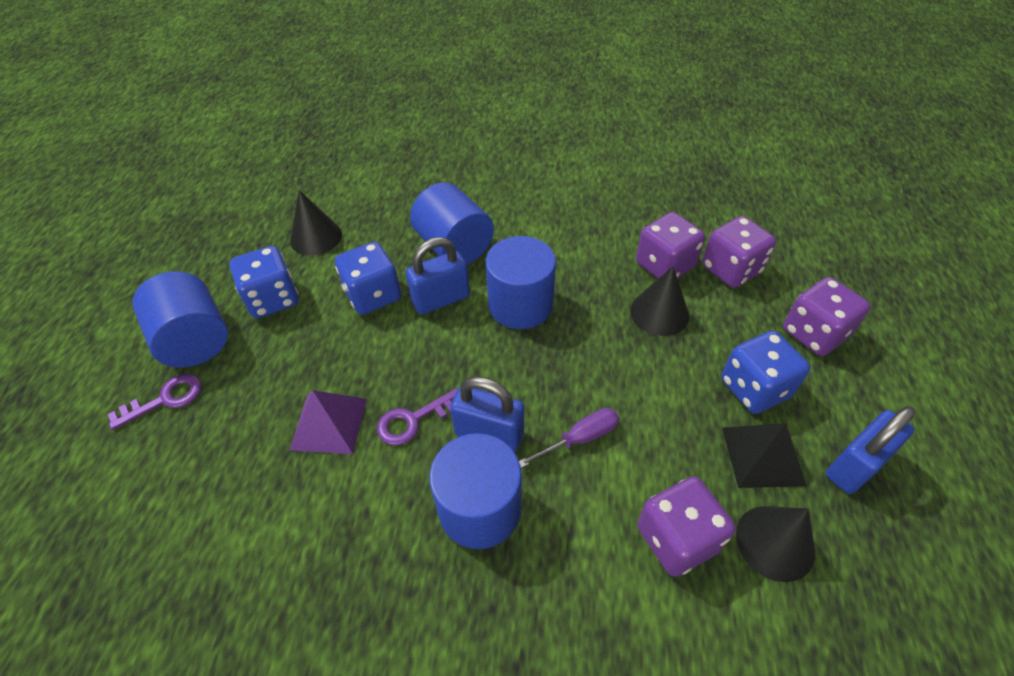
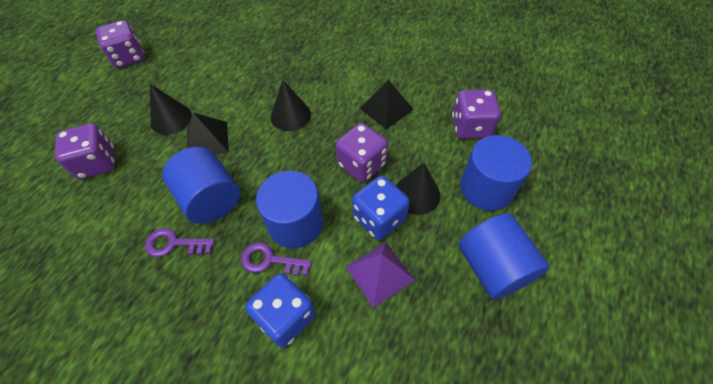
black pyramid: 1 -> 2
blue dice: 3 -> 2
blue padlock: 3 -> 0
purple screwdriver: 1 -> 0

